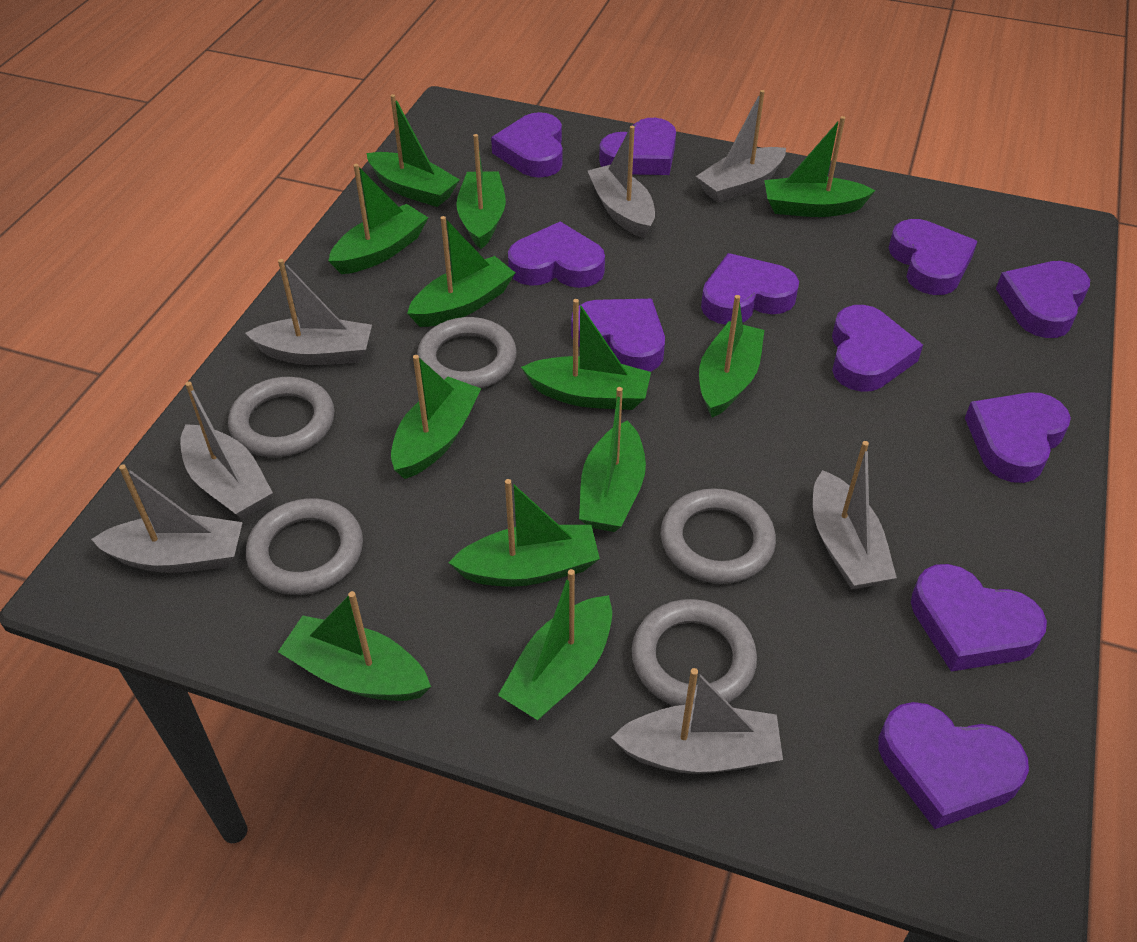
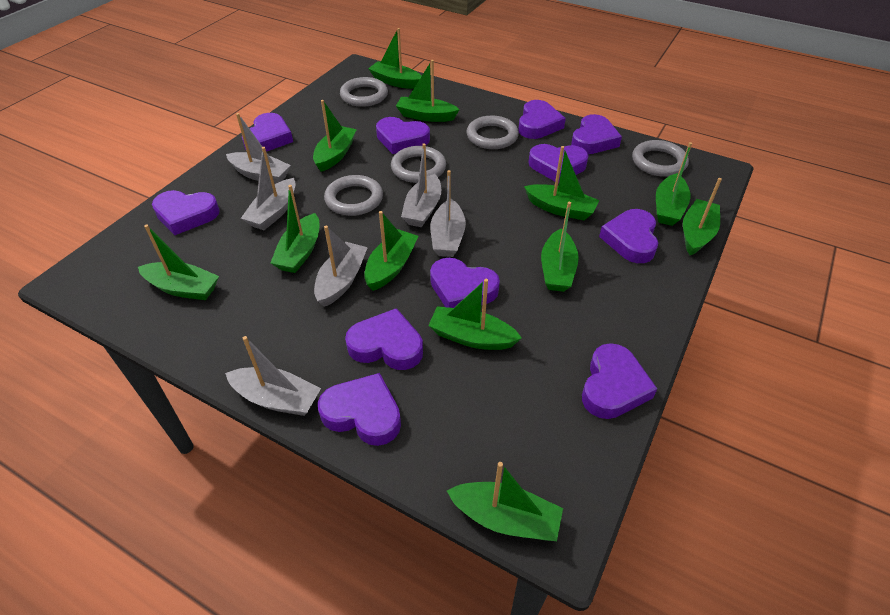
grey boat: 7 -> 6

